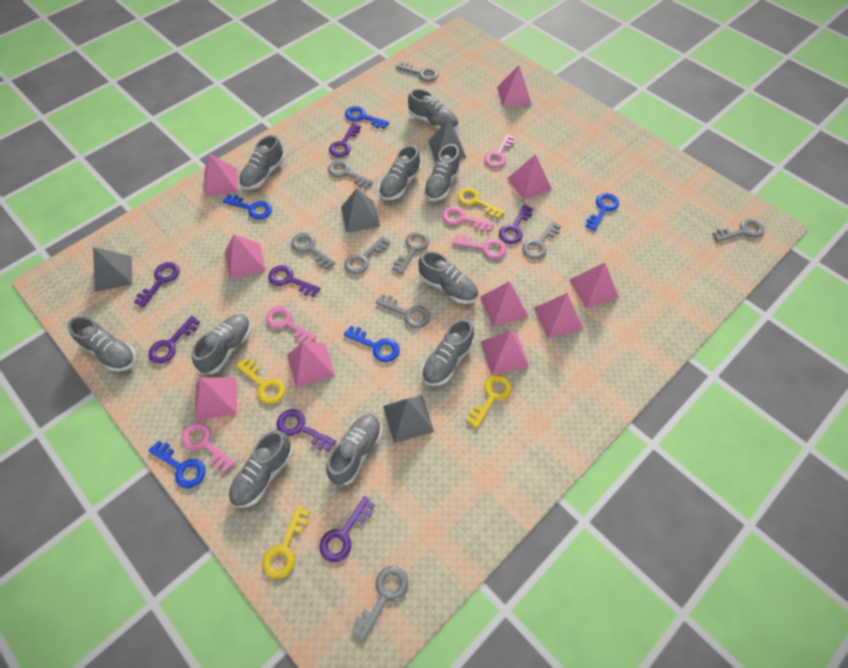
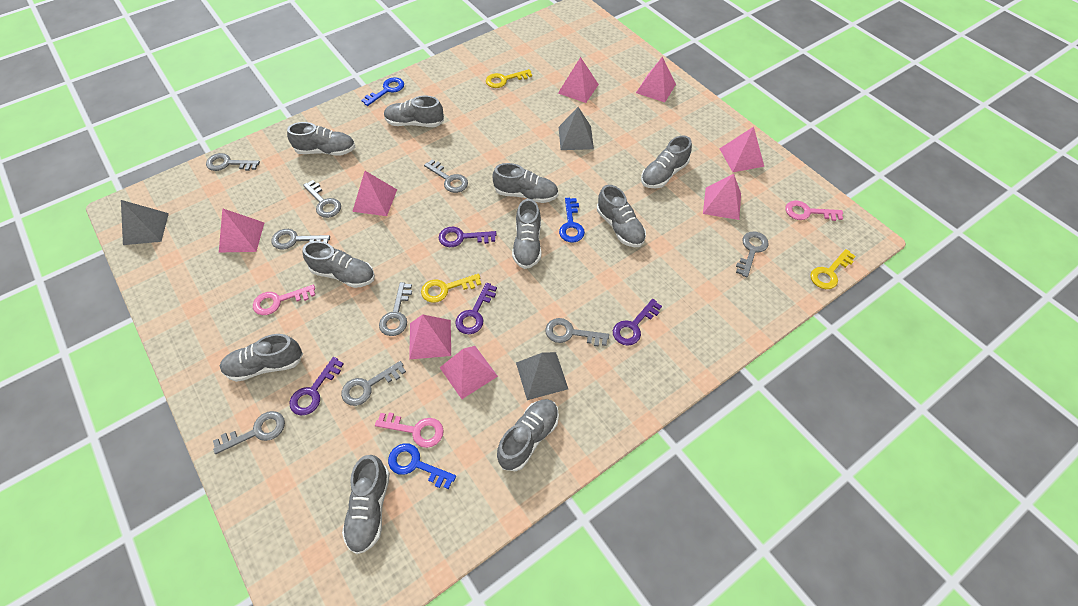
blue key: 5 -> 3
grey pyramid: 4 -> 3
pink key: 5 -> 3
pink pyramid: 10 -> 8
purple key: 7 -> 4
yellow key: 4 -> 3

